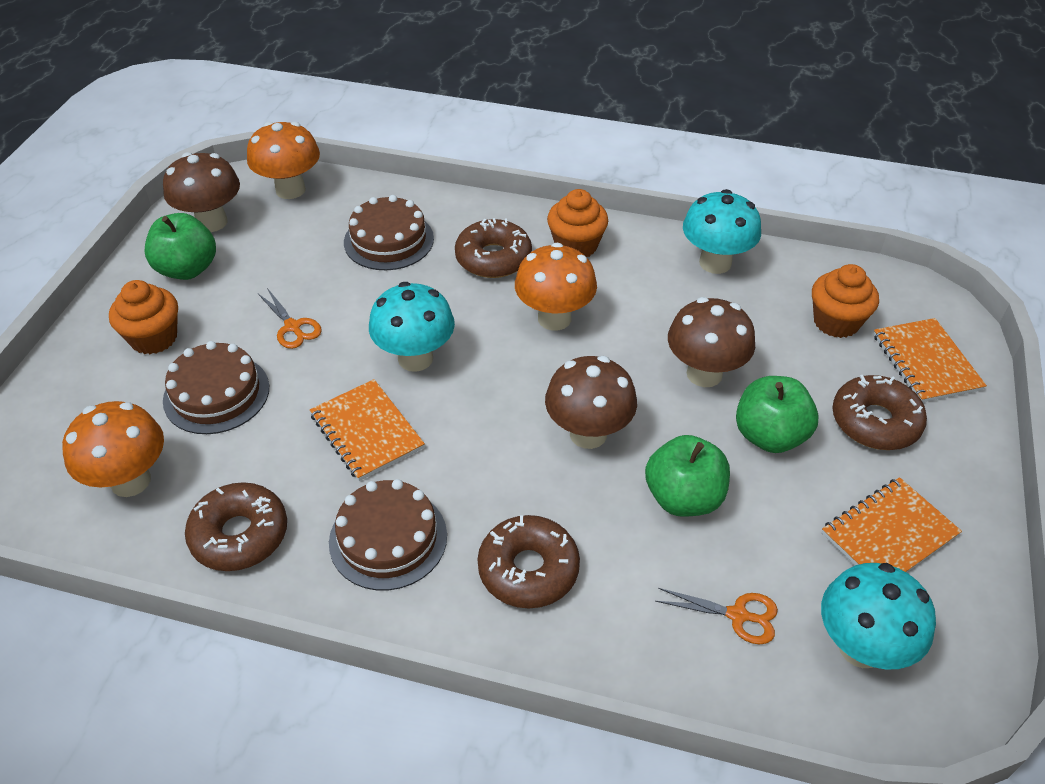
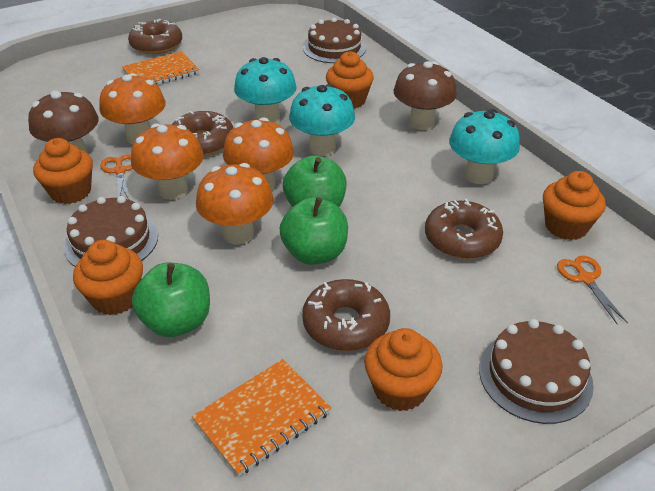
brown mushroom: 3 -> 2
orange cupcake: 3 -> 5
orange mushroom: 3 -> 4
orange notebook: 3 -> 2

